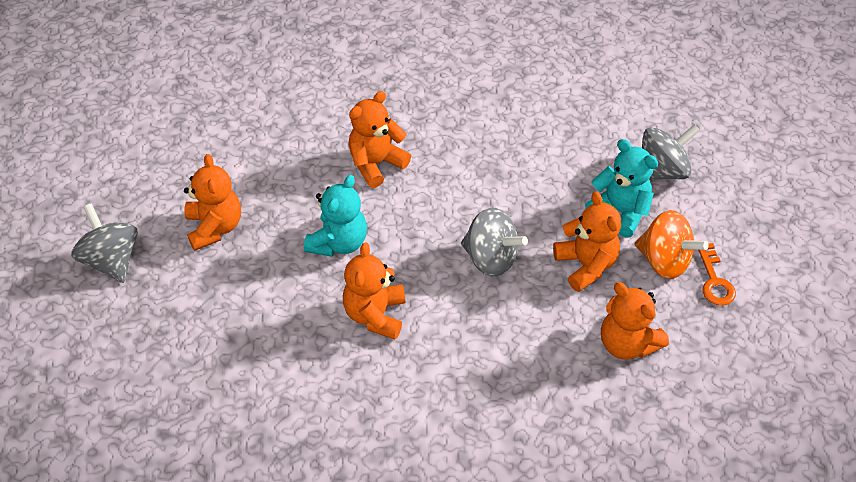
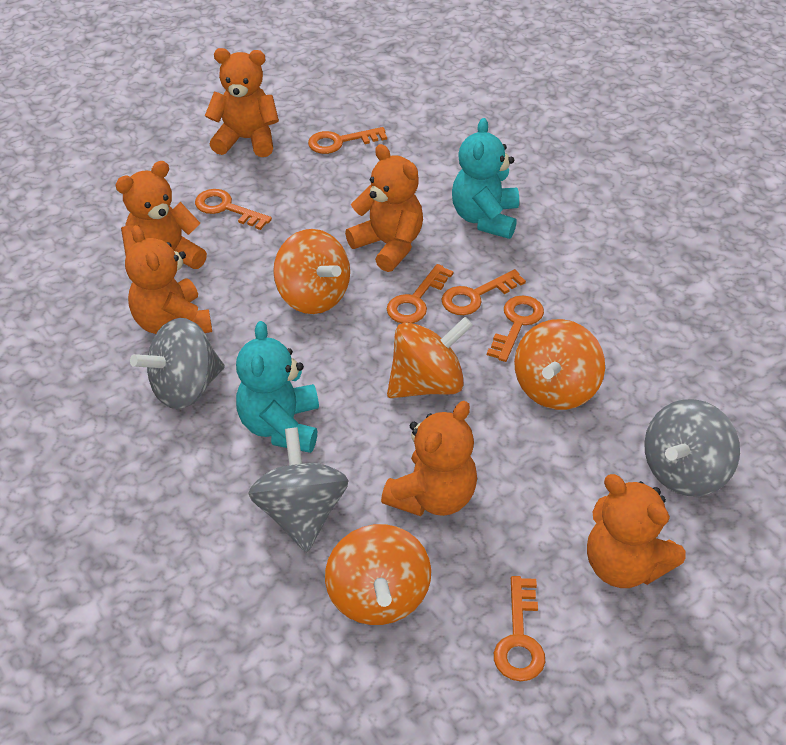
orange key: 1 -> 6
orange spinning top: 1 -> 4
orange teddy bear: 5 -> 6

